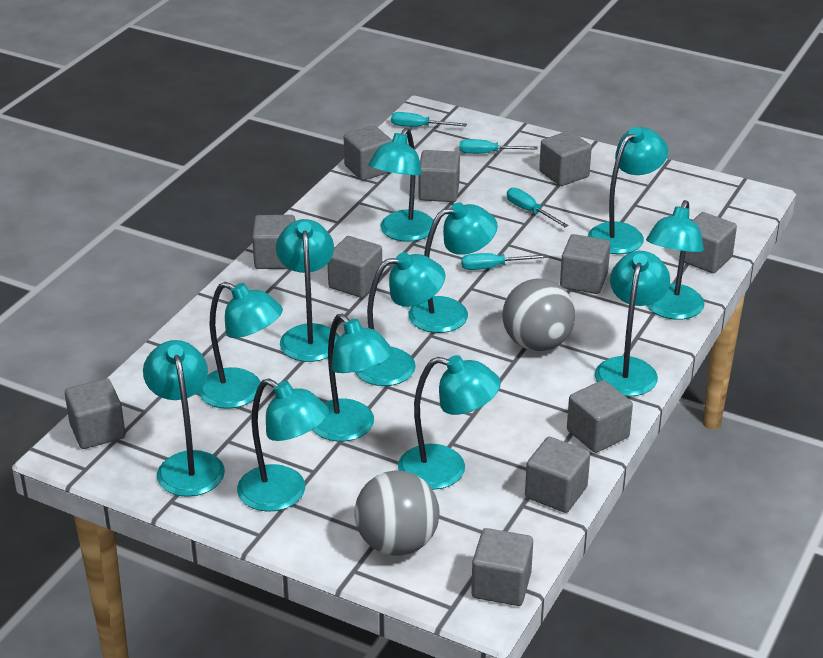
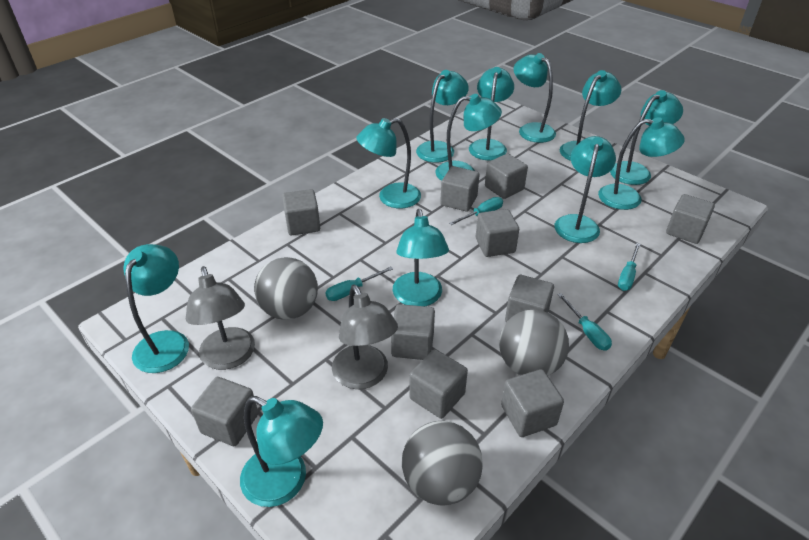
grey ball: 2 -> 3
grey cube: 11 -> 10
grey lamp: 0 -> 2

